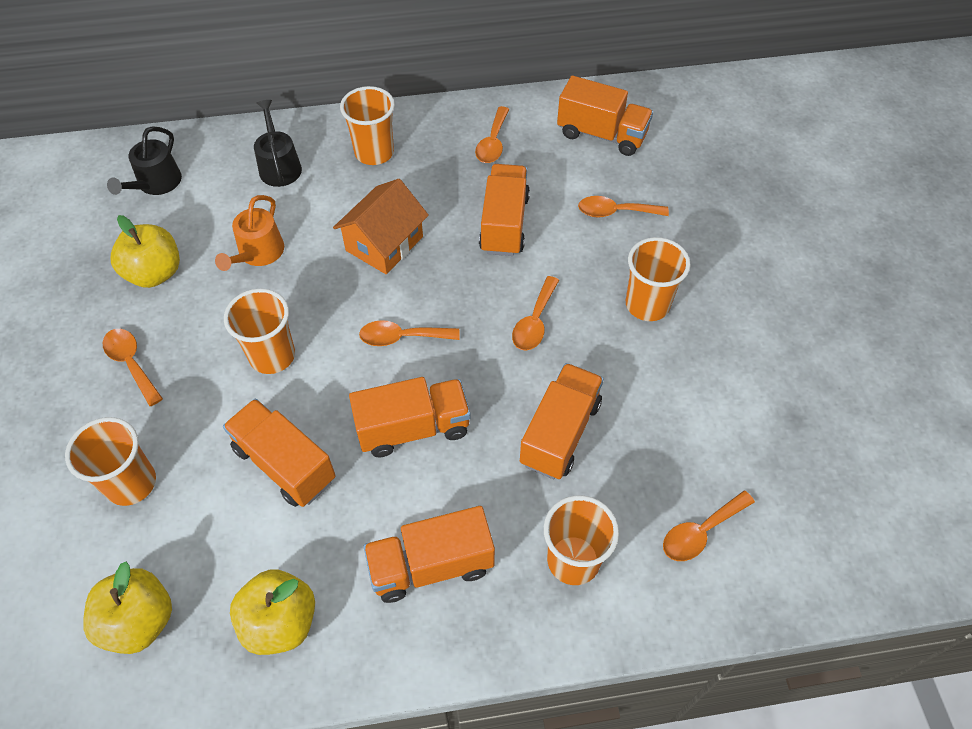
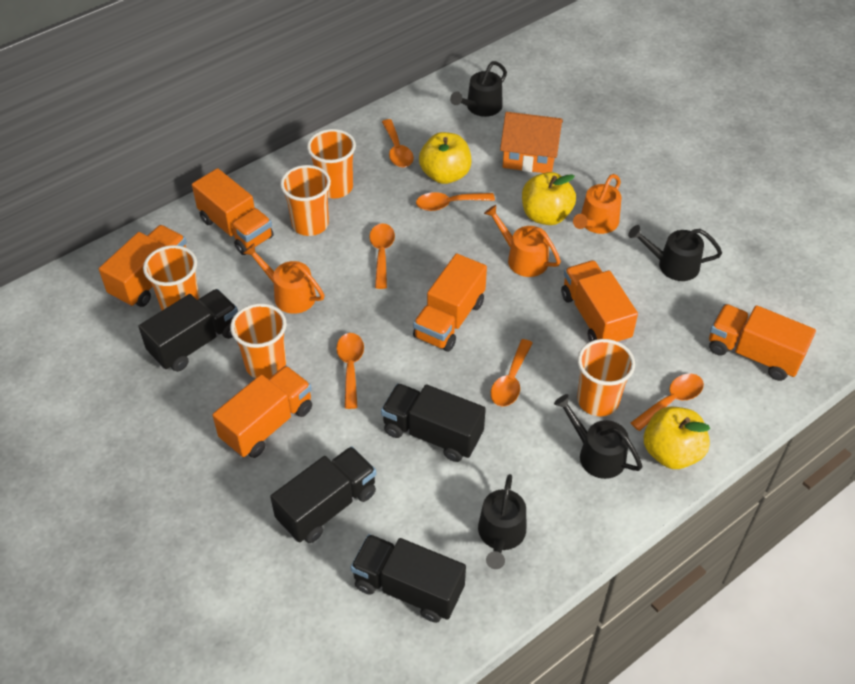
black truck: 0 -> 4
black watering can: 2 -> 4
orange watering can: 1 -> 3

